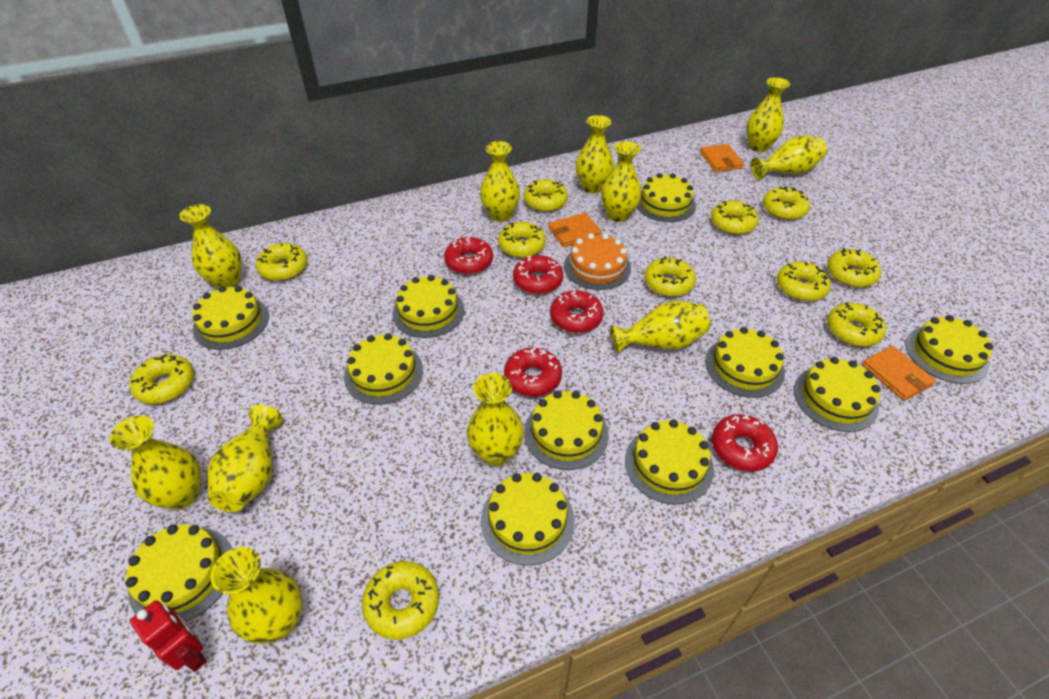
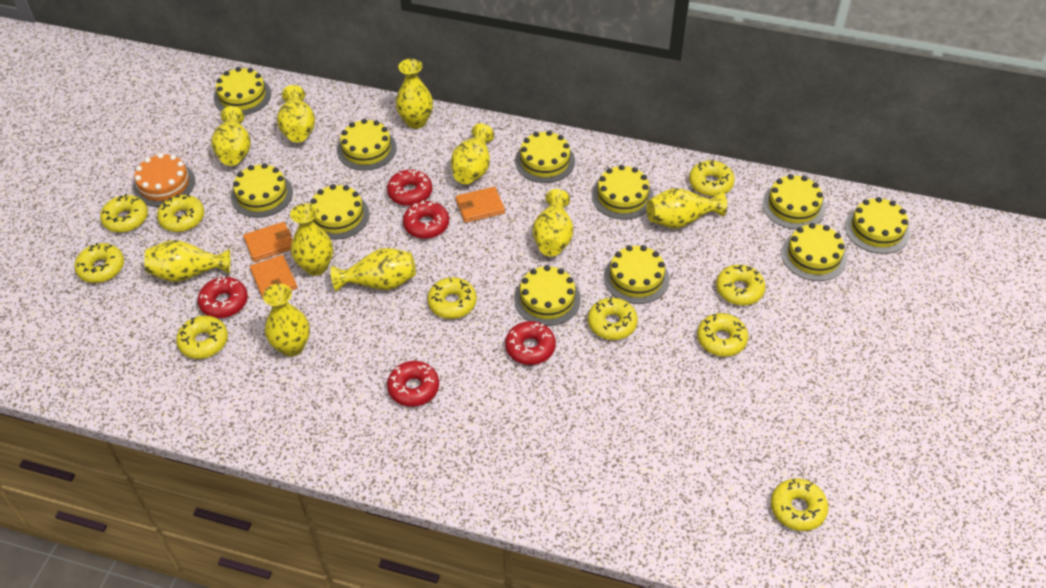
red robot: 1 -> 0
yellow donut: 11 -> 10
yellow vase: 11 -> 10

